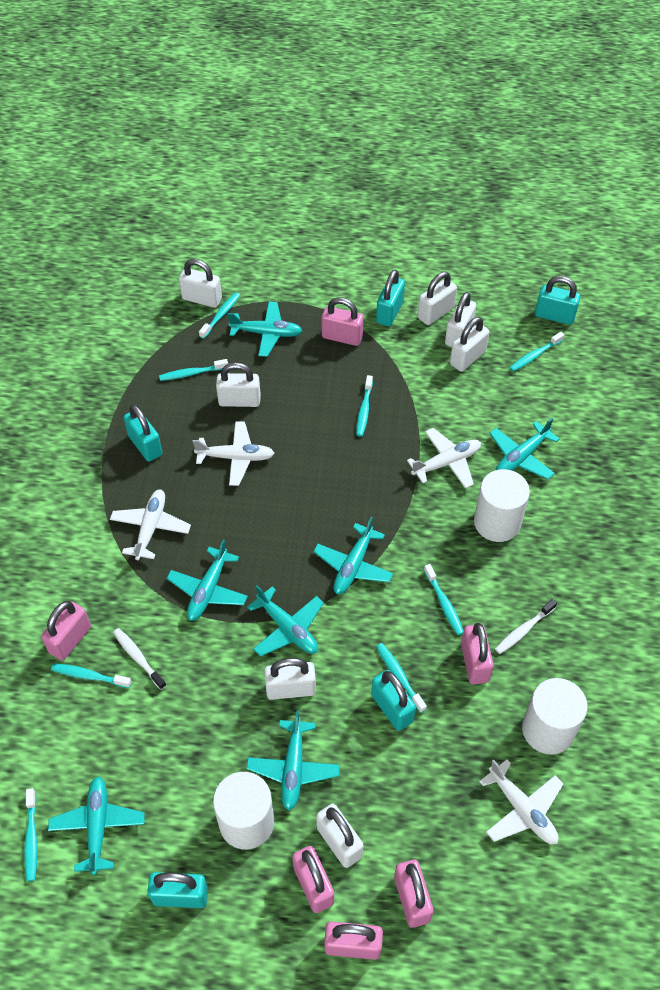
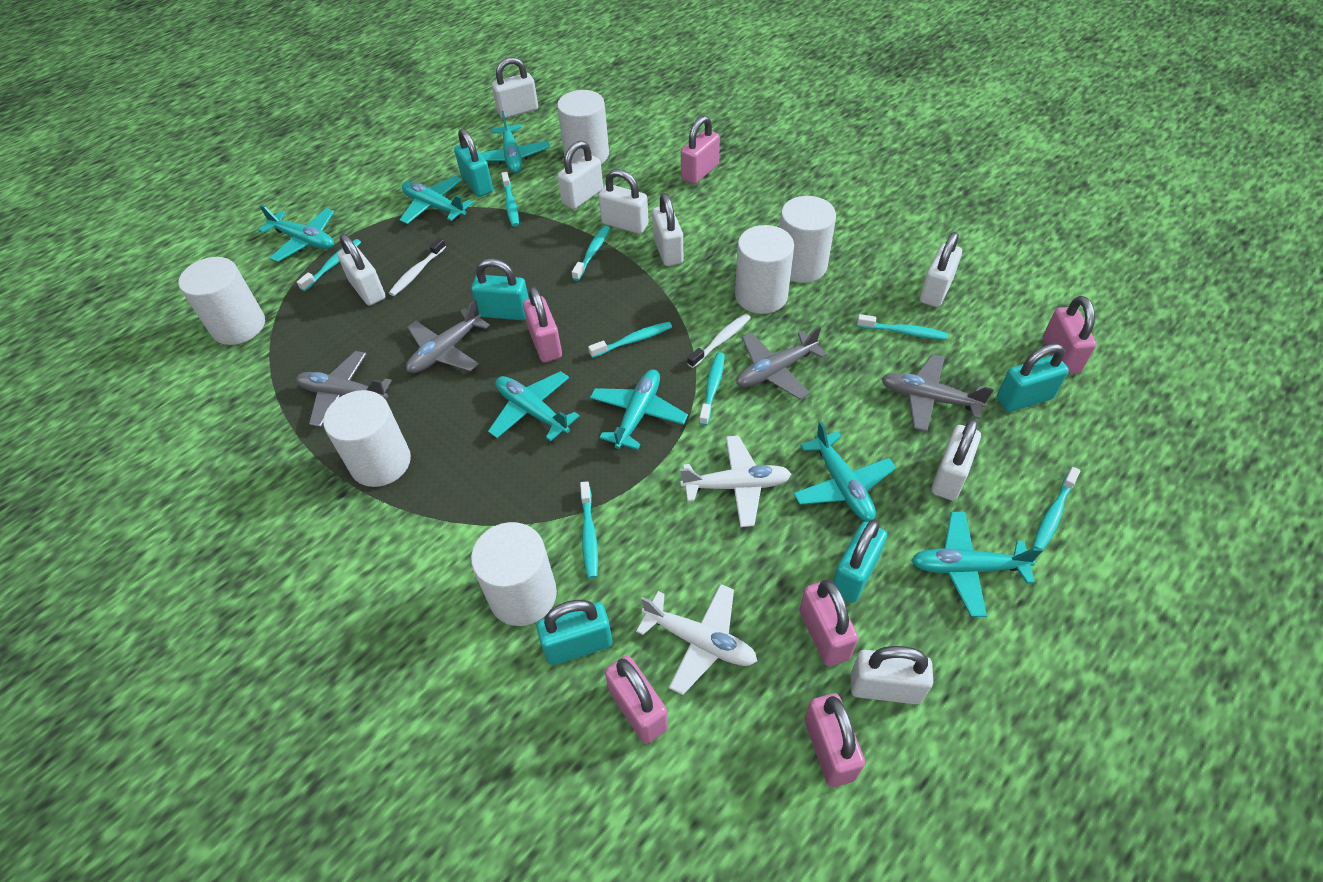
grey plane: 0 -> 4
white cylinder: 3 -> 6
white padlock: 7 -> 8
white plane: 4 -> 2

